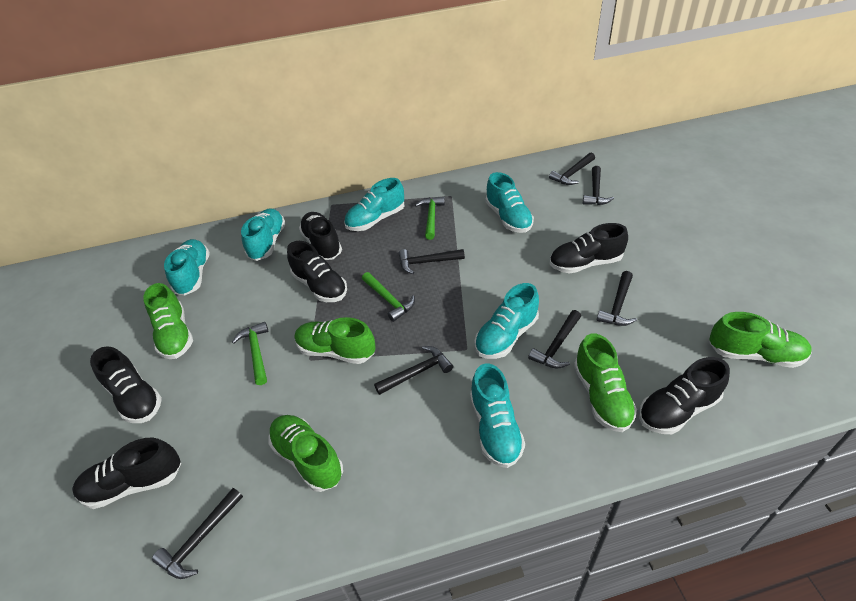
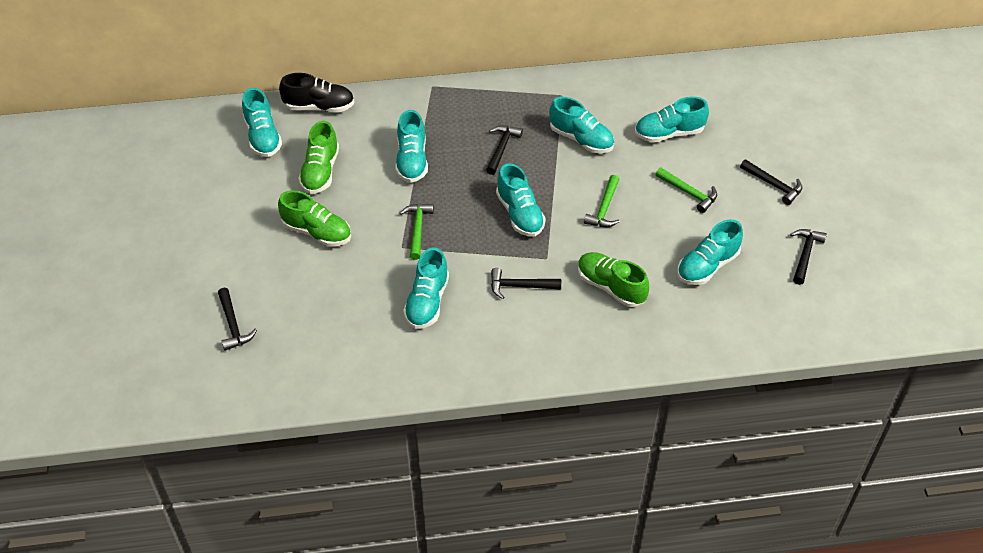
black hammer: 7 -> 5
black shoe: 6 -> 1
green shoe: 5 -> 3
turquoise shoe: 6 -> 7

